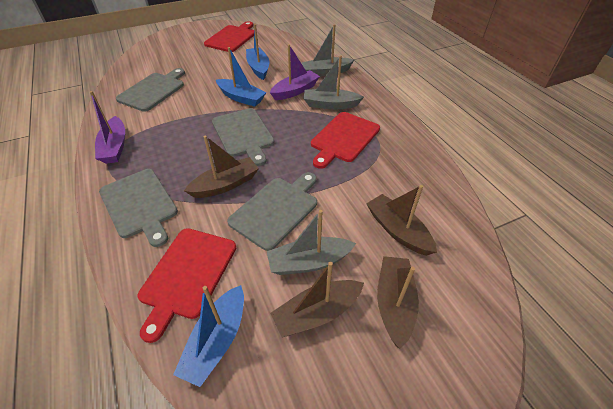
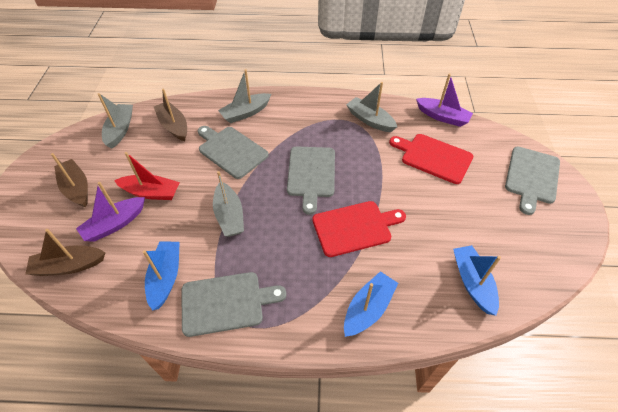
brown boat: 4 -> 3
grey boat: 3 -> 4
red boat: 0 -> 1
red cutting board: 3 -> 2

